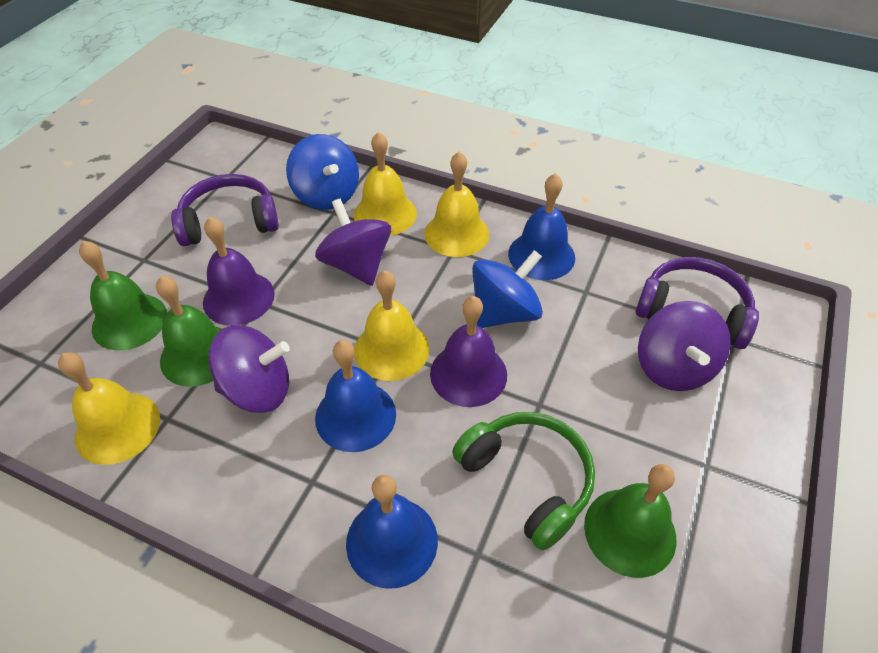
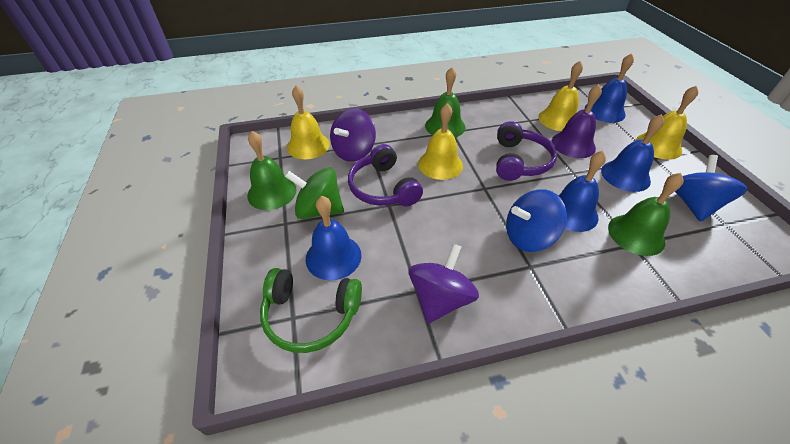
blue bell: 3 -> 4
green spinning top: 0 -> 1
purple bell: 2 -> 1
purple spinning top: 3 -> 2

